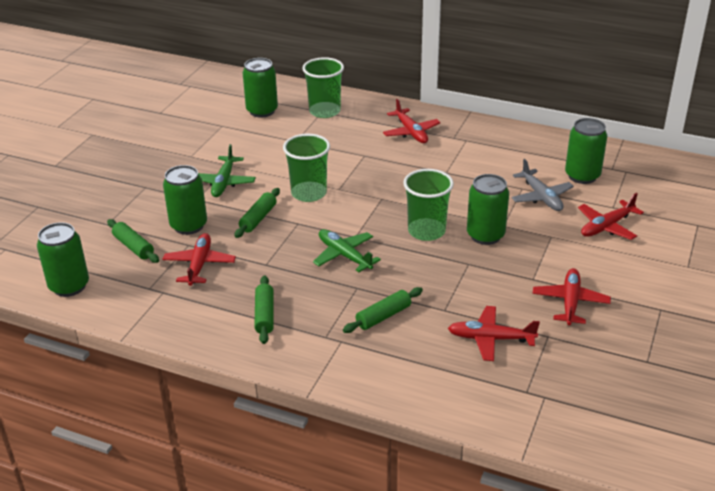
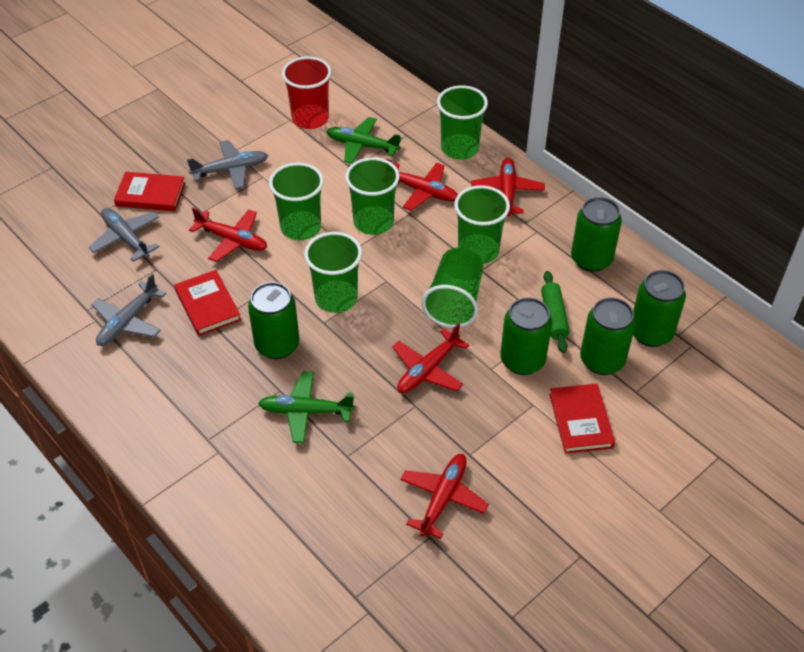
green cup: 3 -> 6
green rolling pin: 4 -> 1
grey plane: 1 -> 3
red book: 0 -> 3
red cup: 0 -> 1

